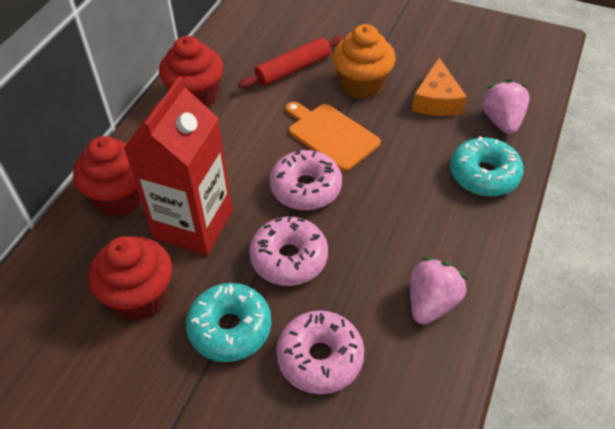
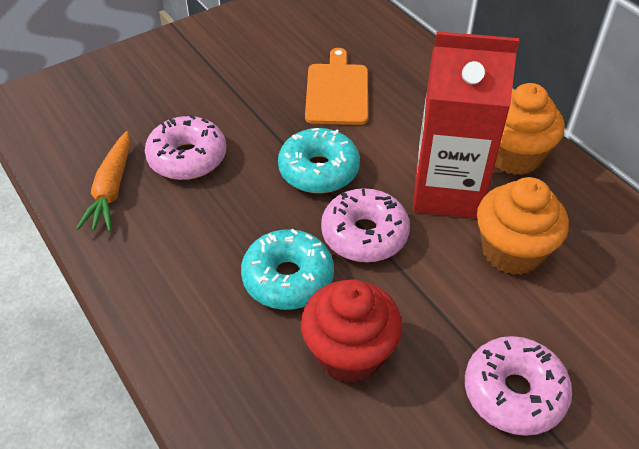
orange carrot: 0 -> 1
orange cheese: 1 -> 0
orange cupcake: 1 -> 2
pink strawberry: 2 -> 0
red cupcake: 3 -> 1
red rolling pin: 1 -> 0

